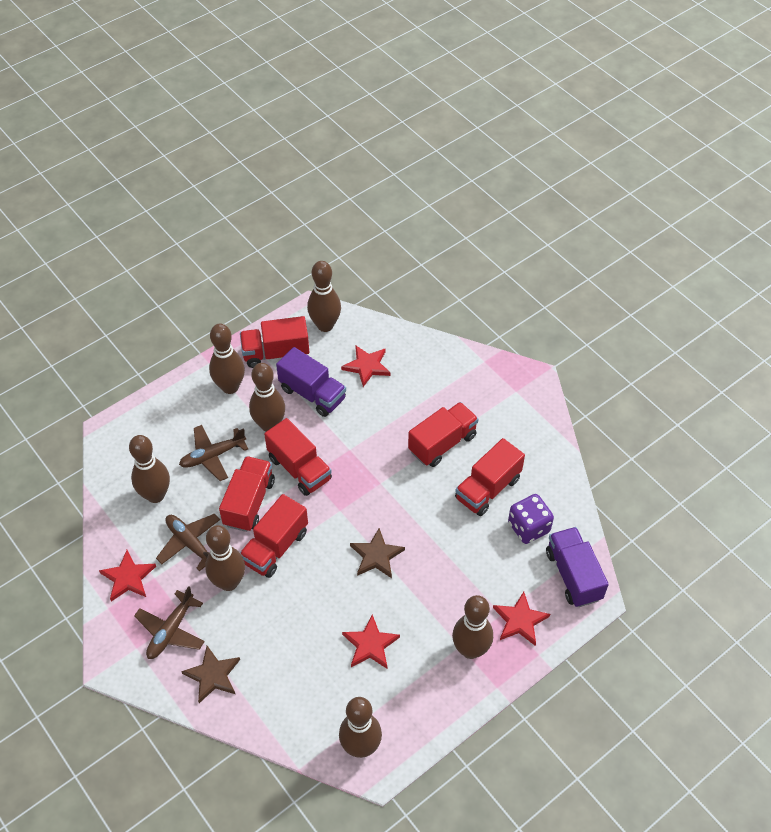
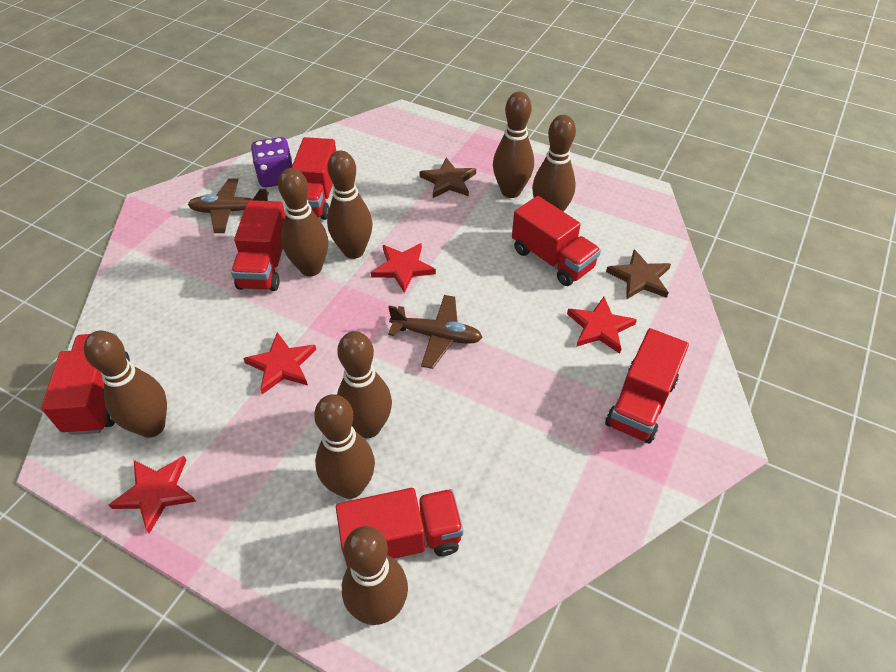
brown bowling pin: 7 -> 8
brown plane: 3 -> 2
purple truck: 2 -> 0

